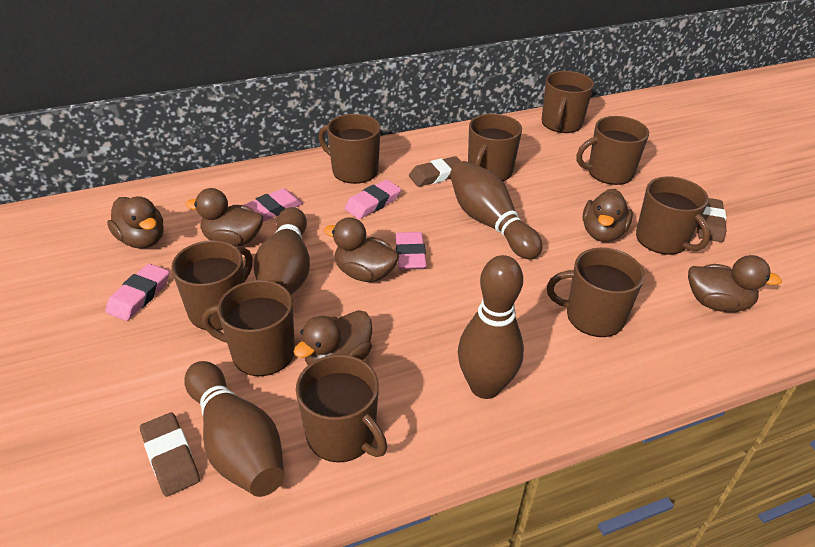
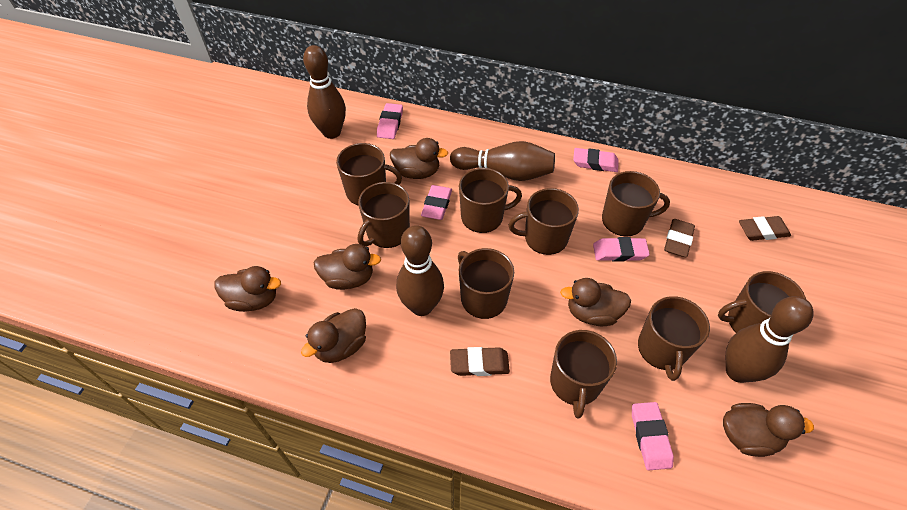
pink eraser: 4 -> 5

